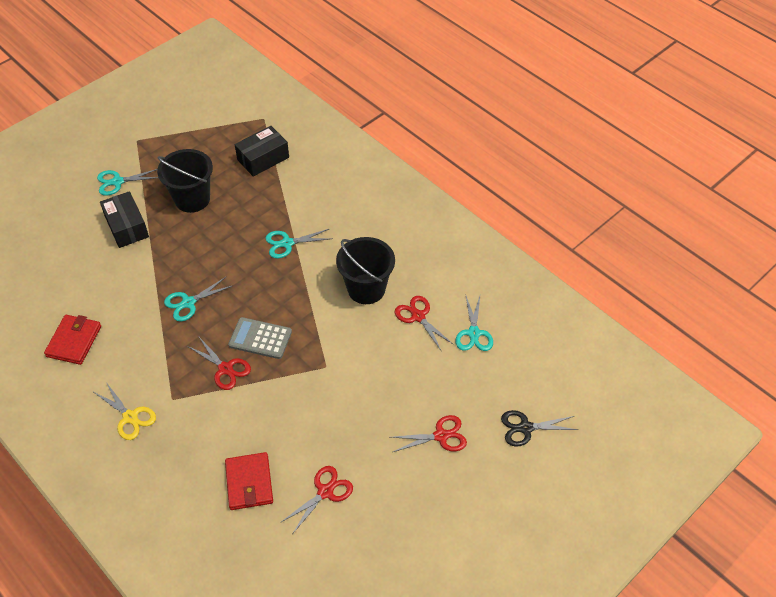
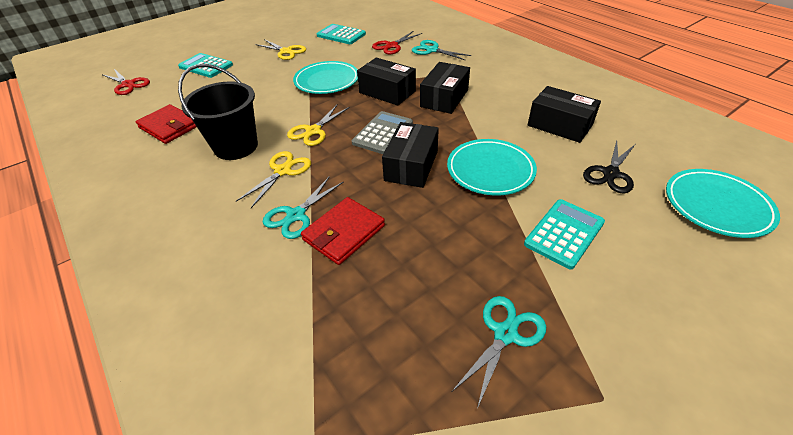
black box: 2 -> 4
black bucket: 2 -> 1
red scissors: 4 -> 2
turquoise calculator: 0 -> 3
turquoise plate: 0 -> 3
turquoise scissors: 4 -> 3
yellow scissors: 1 -> 3

